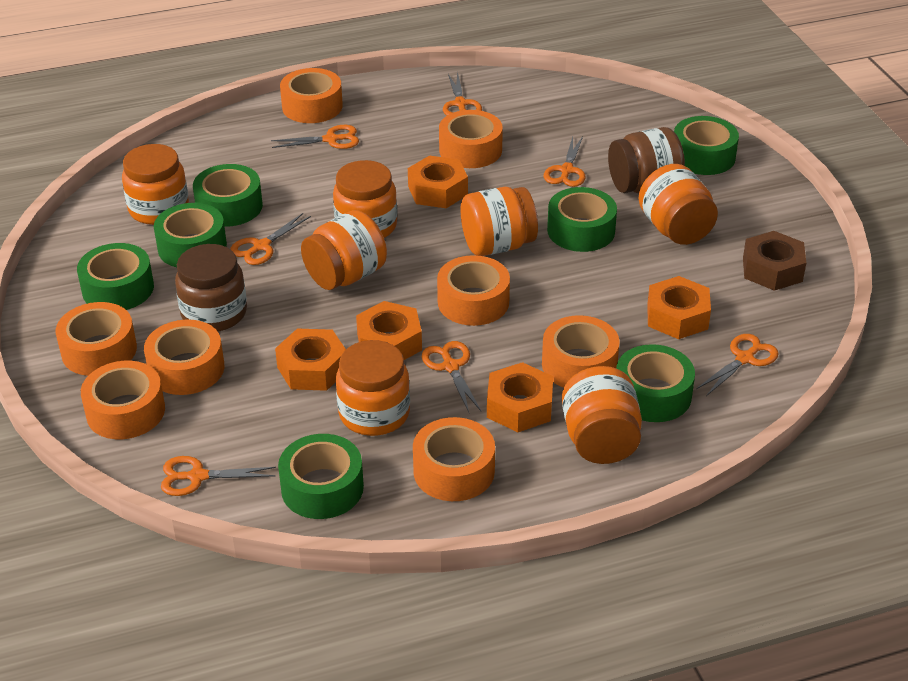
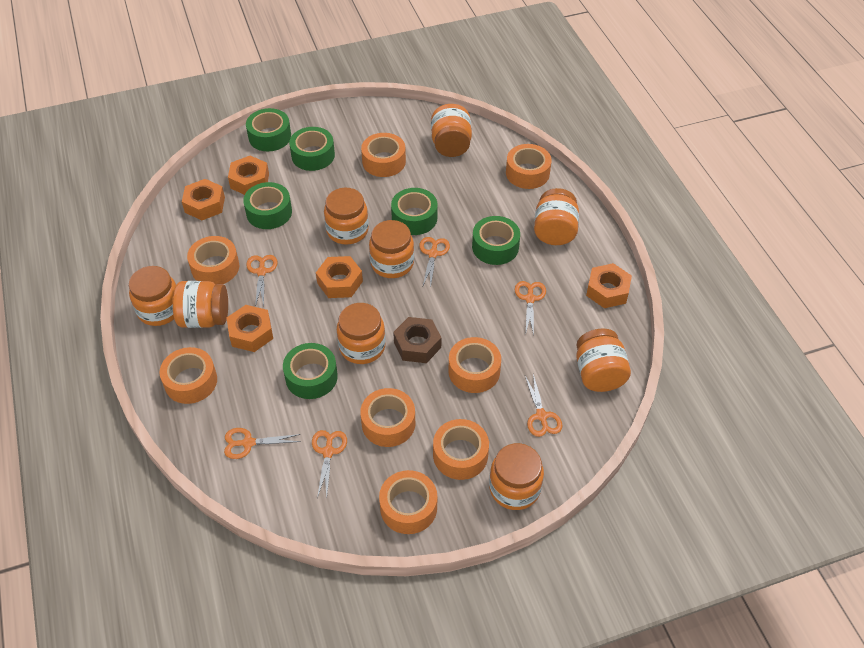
brown jar: 2 -> 0
green tape: 7 -> 6
orange jar: 7 -> 9
orange scissors: 7 -> 6

